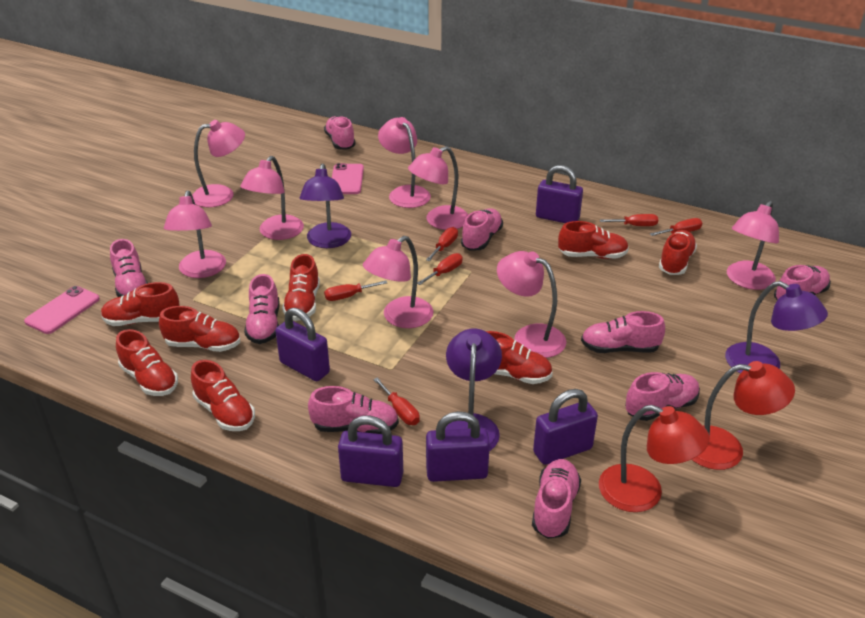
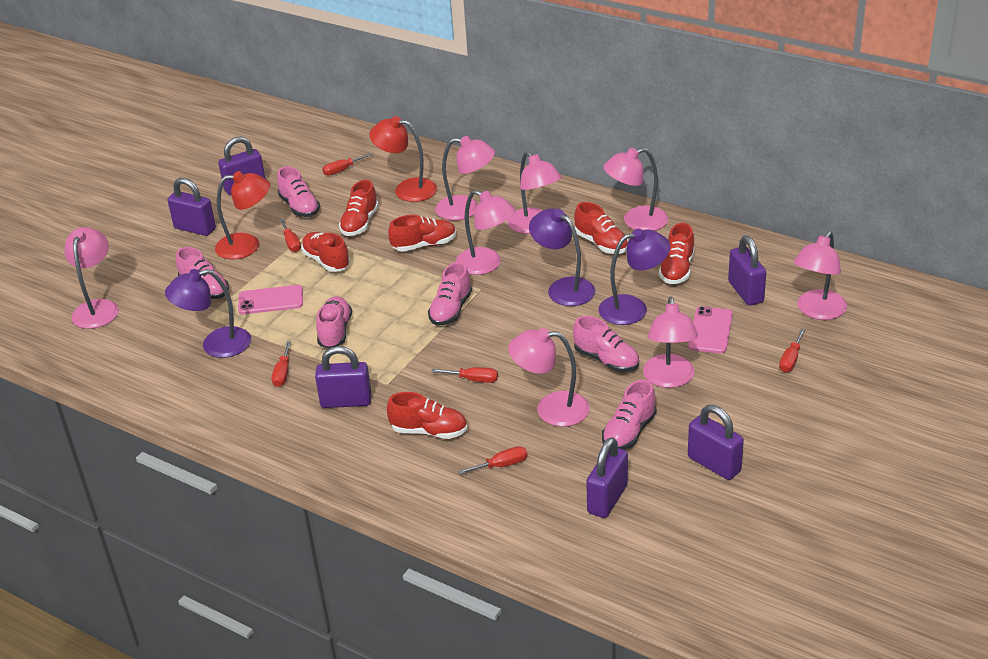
pink shoe: 9 -> 6
purple padlock: 5 -> 6
red shoe: 8 -> 6

